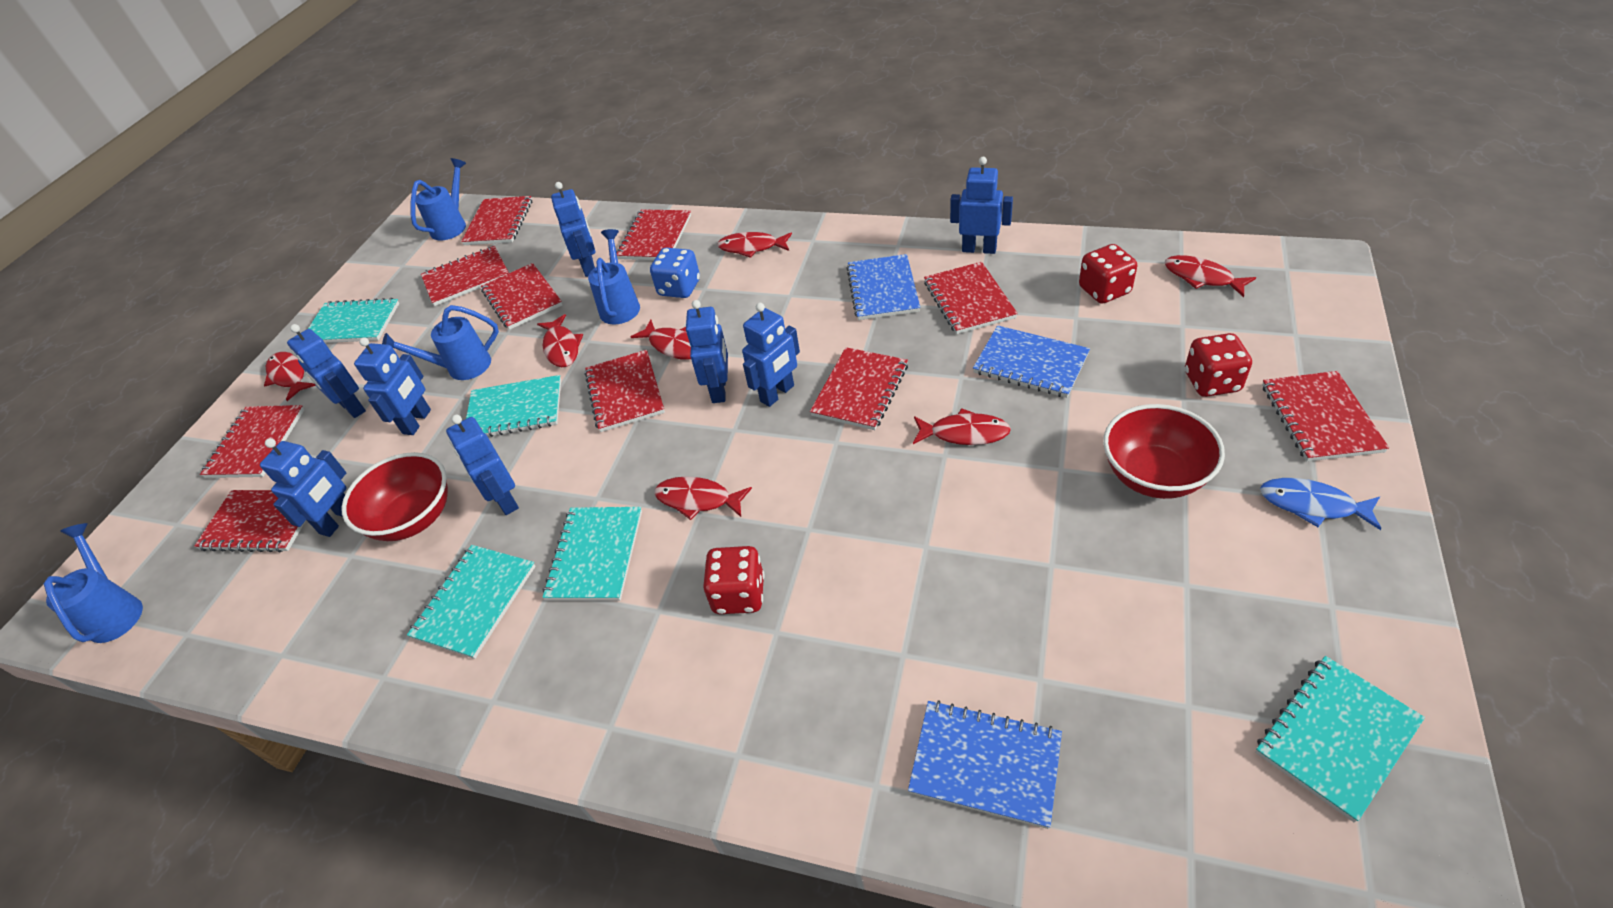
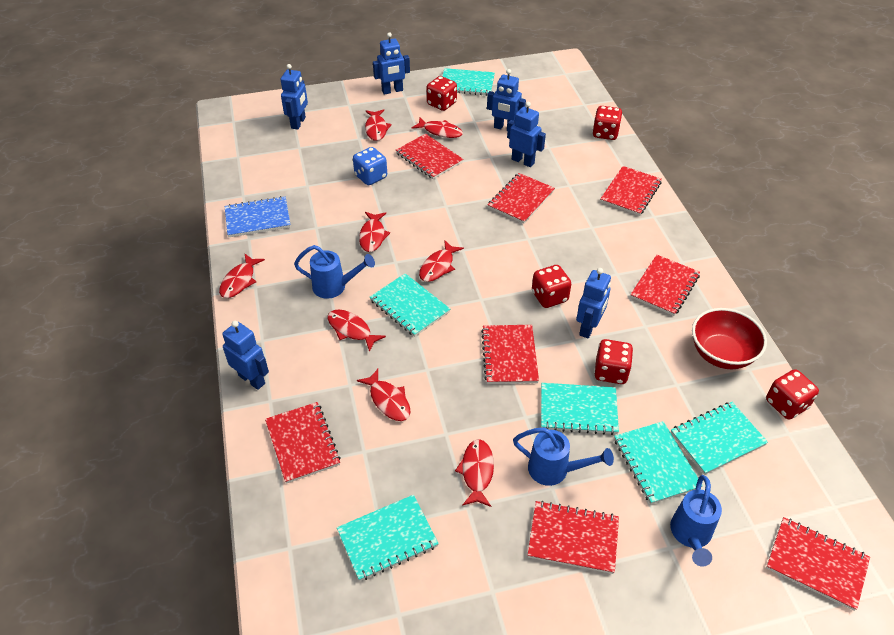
blue fish: 1 -> 0
blue notebook: 3 -> 1
blue robot: 8 -> 6
blue watering can: 4 -> 3
red bowl: 2 -> 1
red dice: 3 -> 5
red fish: 7 -> 8
red notebook: 10 -> 8
turquoise notebook: 5 -> 6

